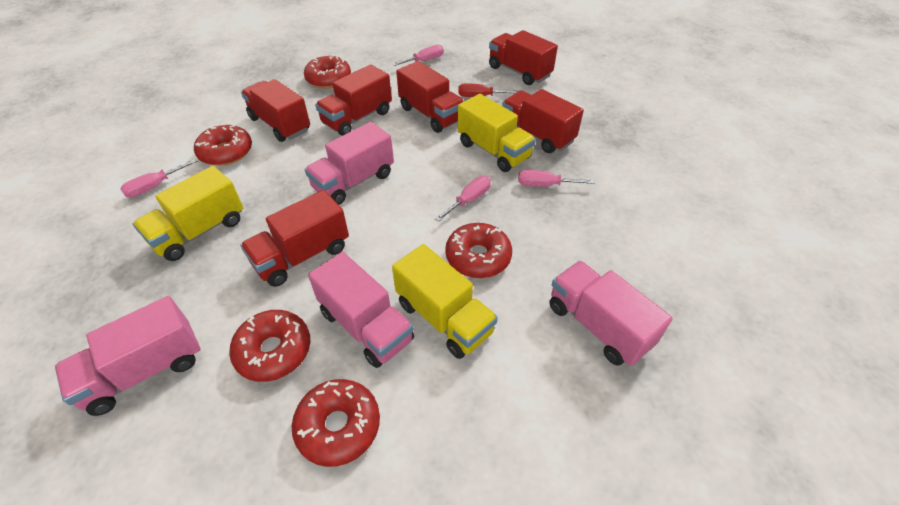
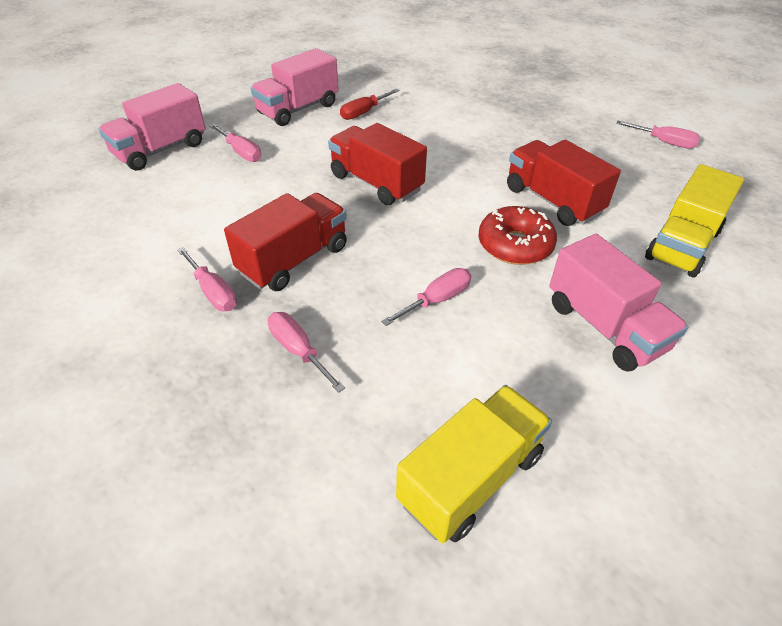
pink screwdriver: 4 -> 5
pink truck: 4 -> 3
red donut: 5 -> 1
red truck: 6 -> 3
yellow truck: 3 -> 2

